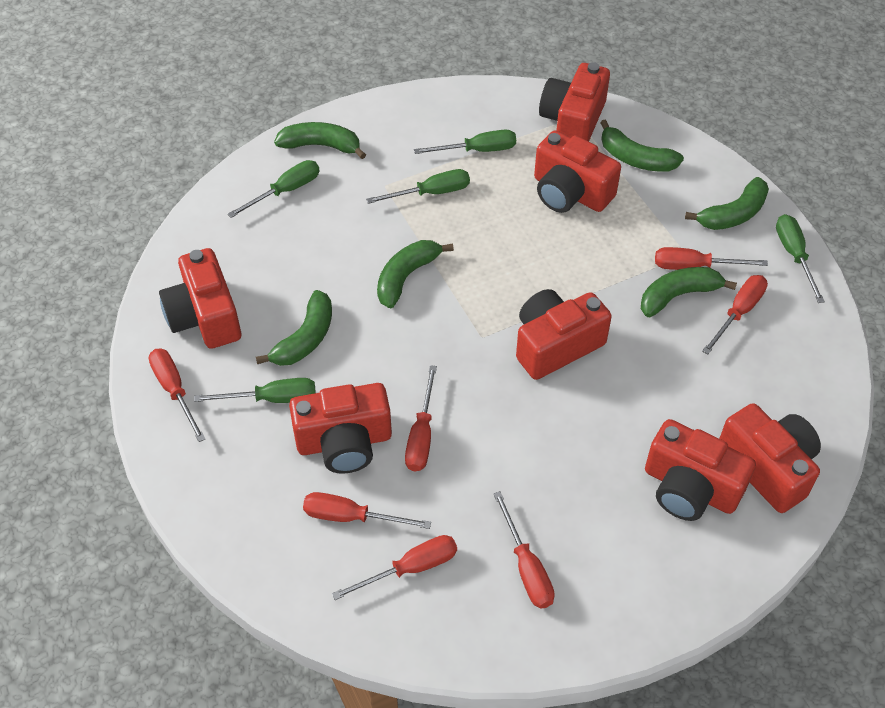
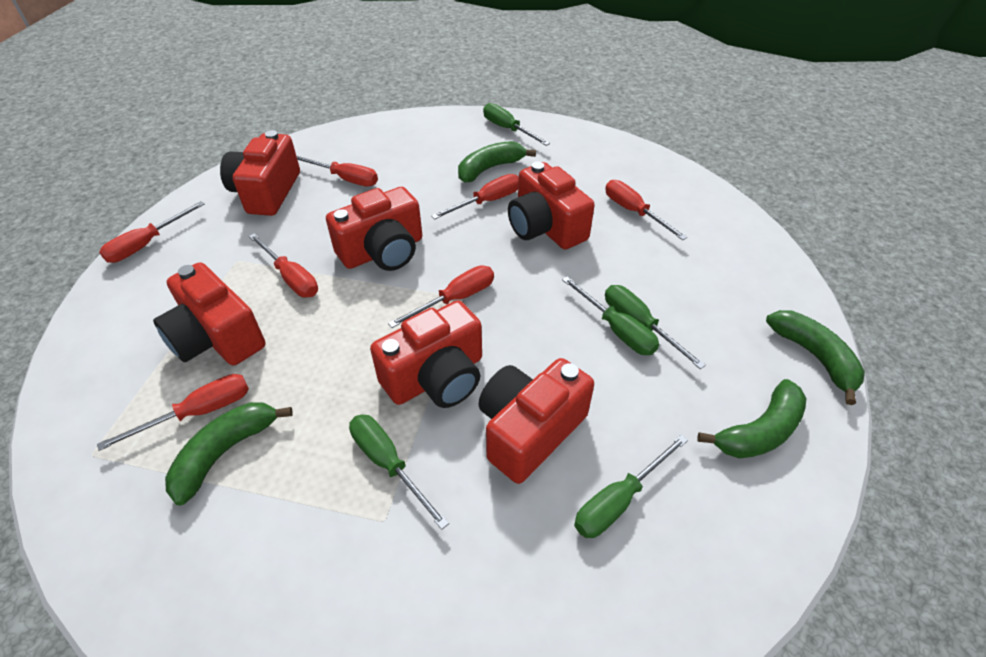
green banana: 6 -> 4
red camera: 7 -> 6

